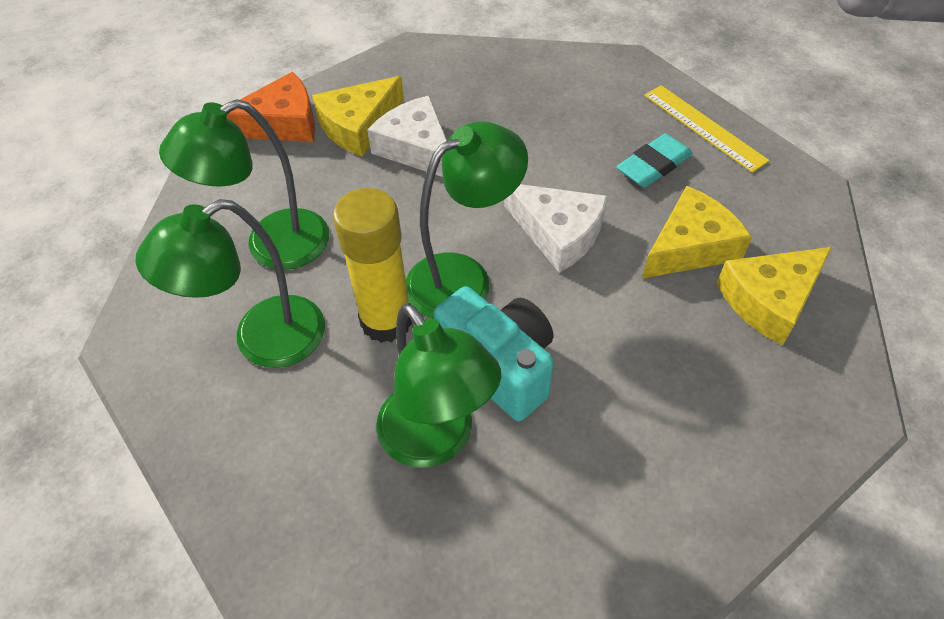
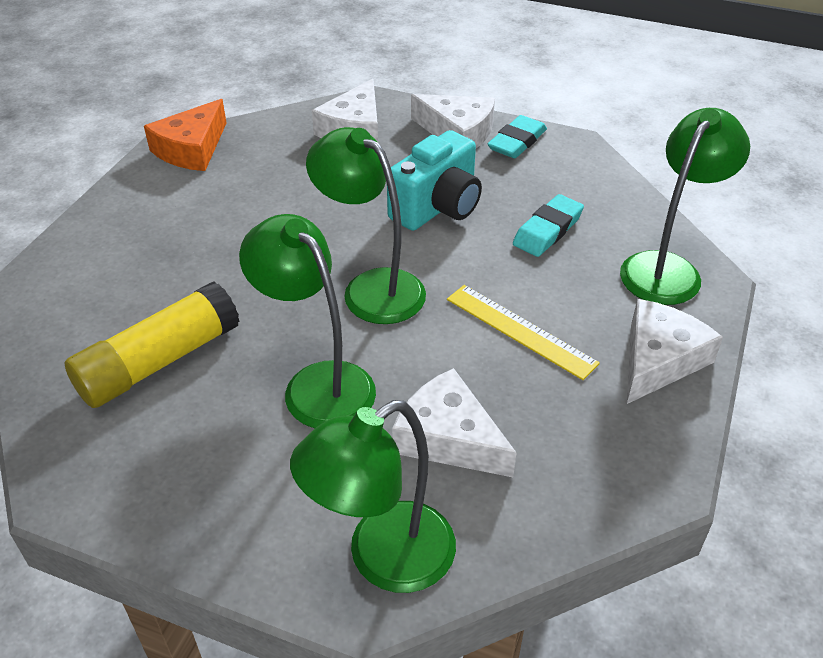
turquoise eraser: 1 -> 2
white cheese: 2 -> 4
yellow cheese: 3 -> 0

